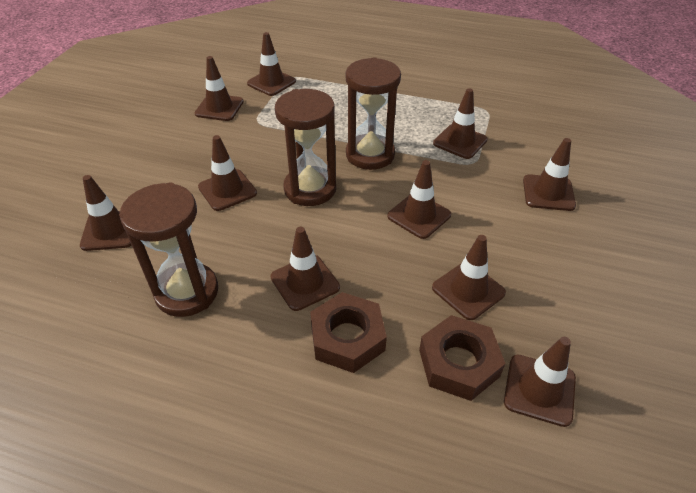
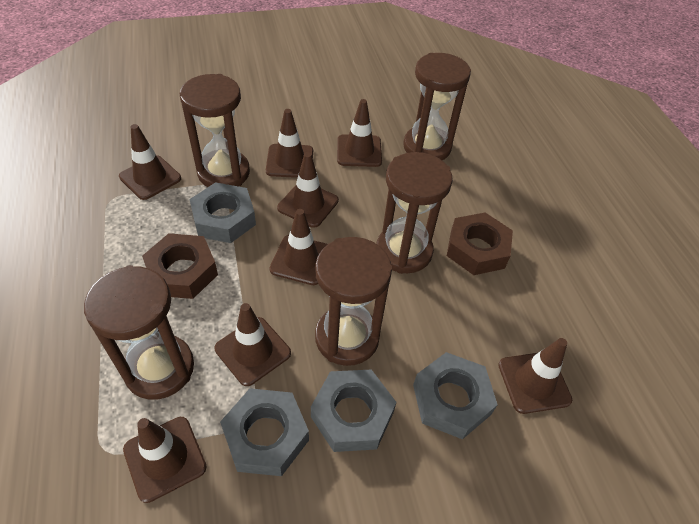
brown hourglass: 3 -> 5
brown traffic cone: 10 -> 8
grey nut: 0 -> 4

